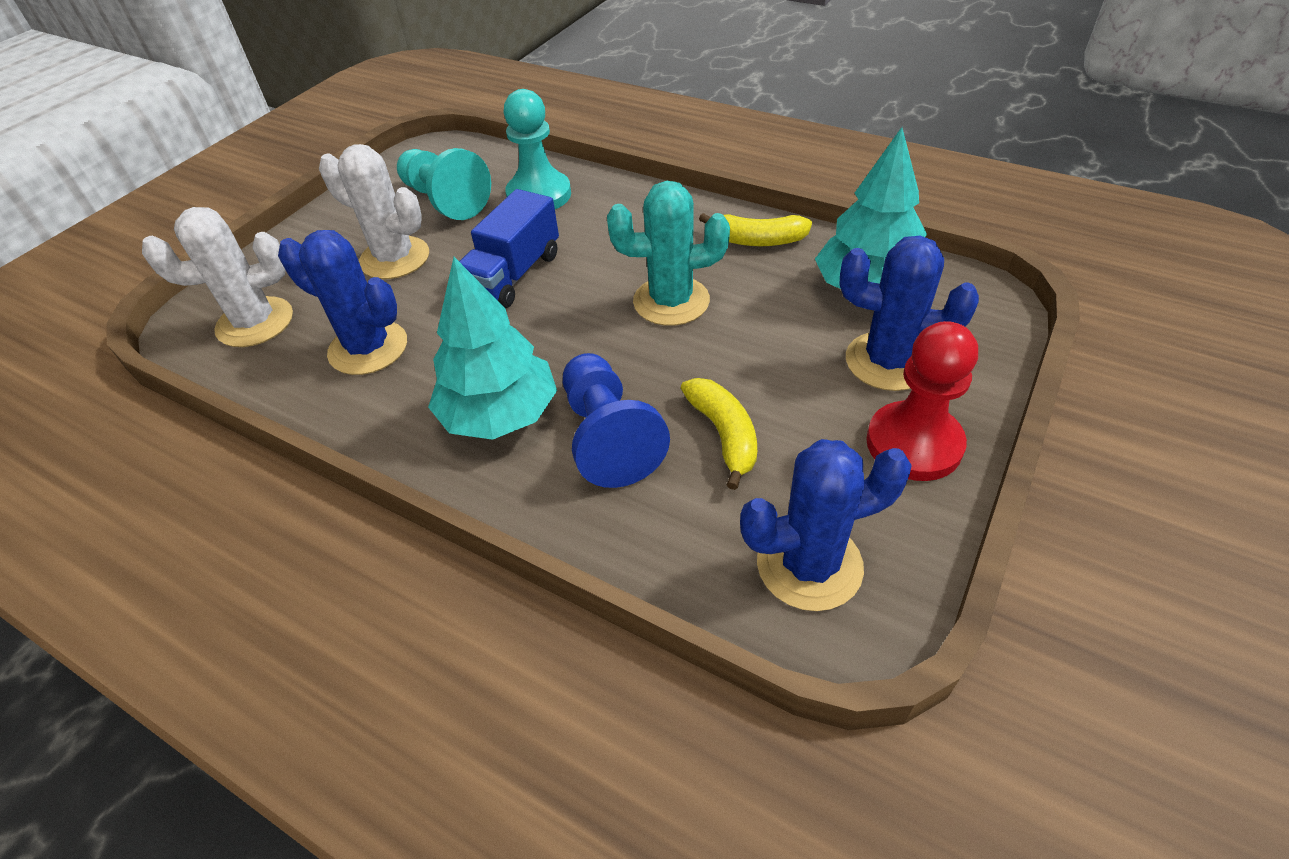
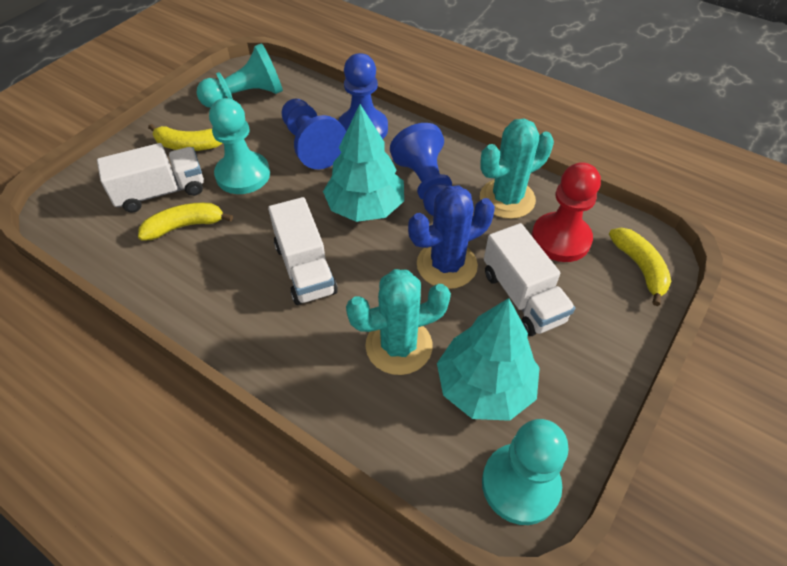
blue cactus: 3 -> 1
blue pawn: 1 -> 3
blue truck: 1 -> 0
turquoise cactus: 1 -> 2
turquoise pawn: 2 -> 3
white cactus: 2 -> 0
white truck: 0 -> 3
yellow banana: 2 -> 3

